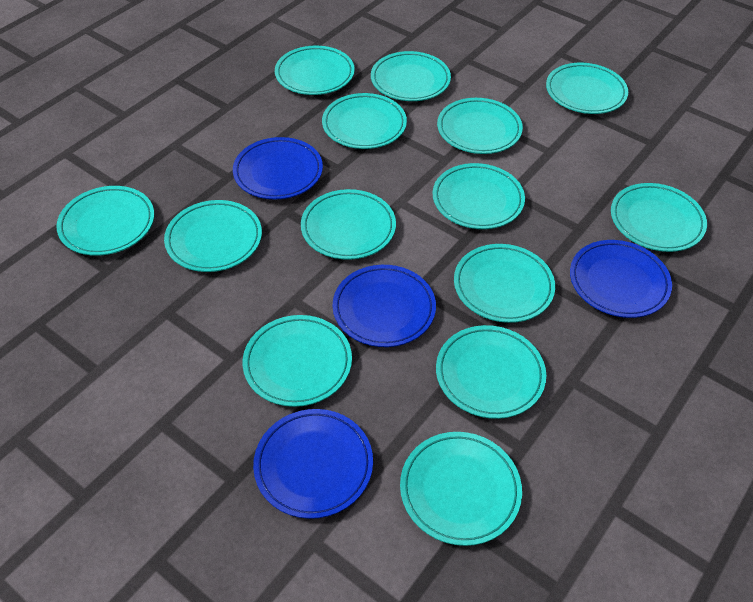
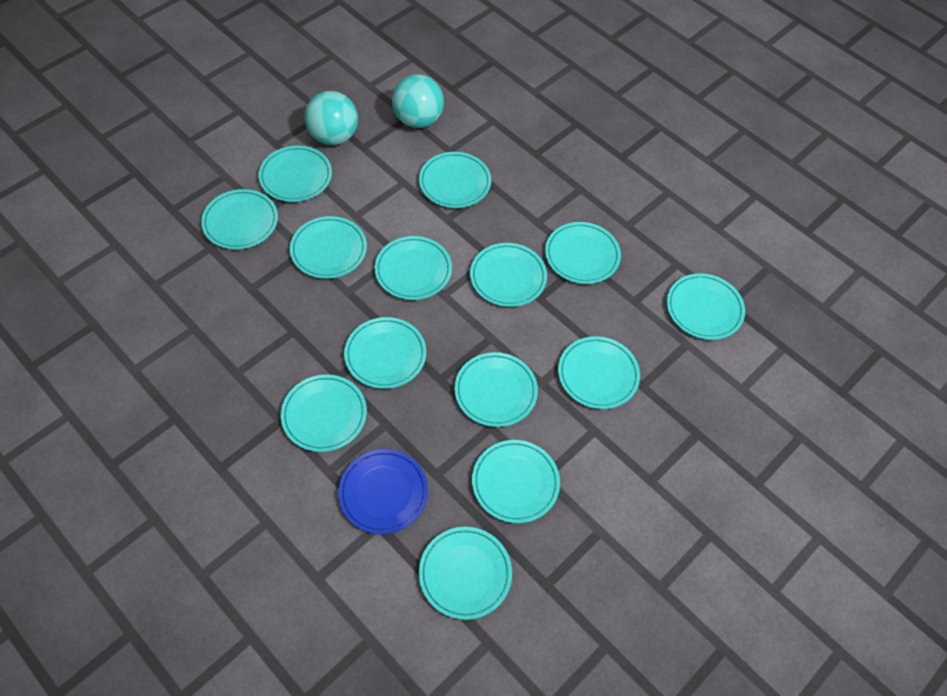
blue plate: 4 -> 1
turquoise ball: 0 -> 2

